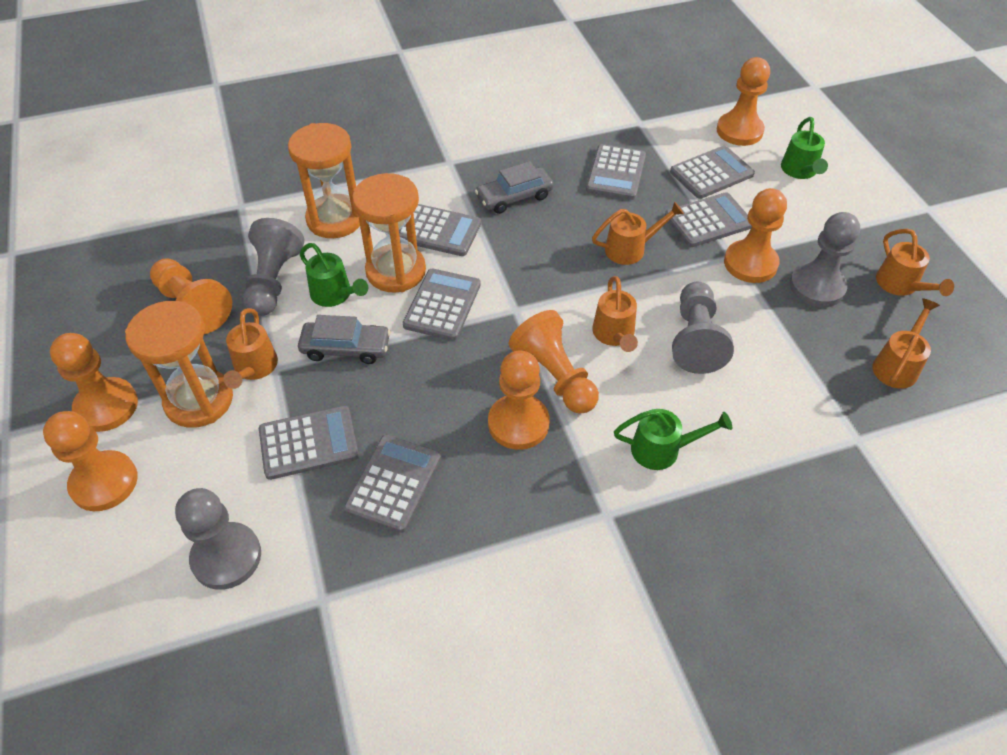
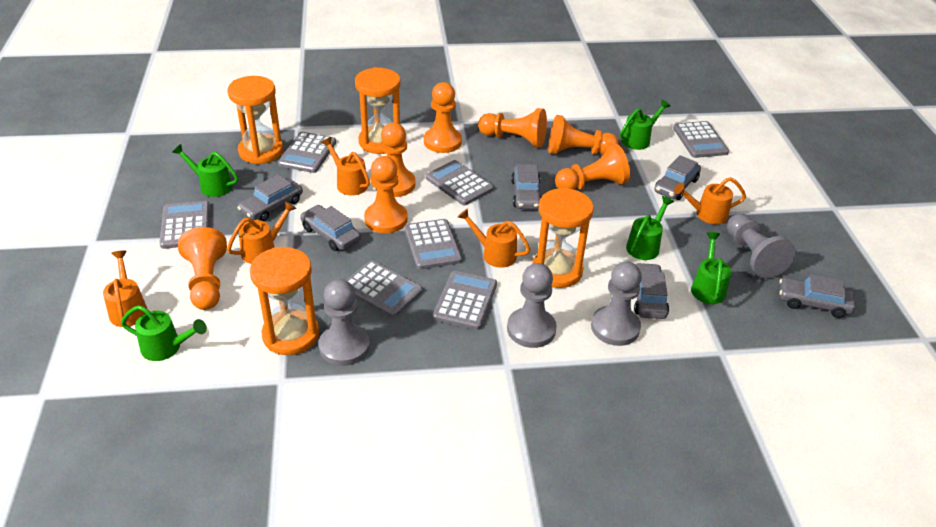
green watering can: 3 -> 5
grey car: 2 -> 6
orange hourglass: 3 -> 4

